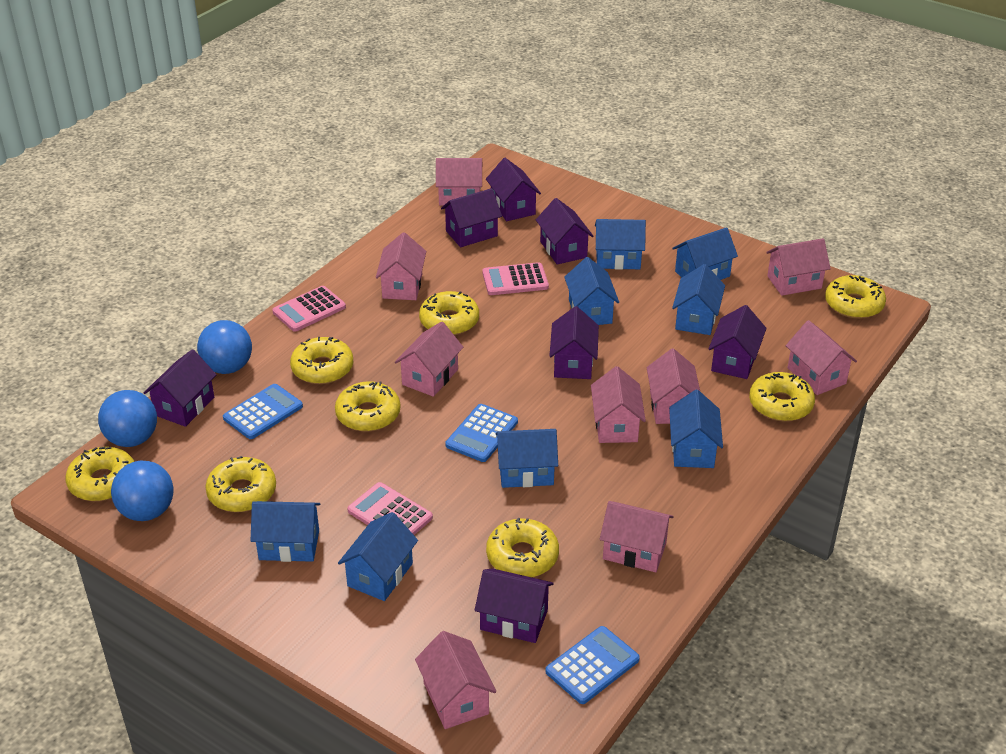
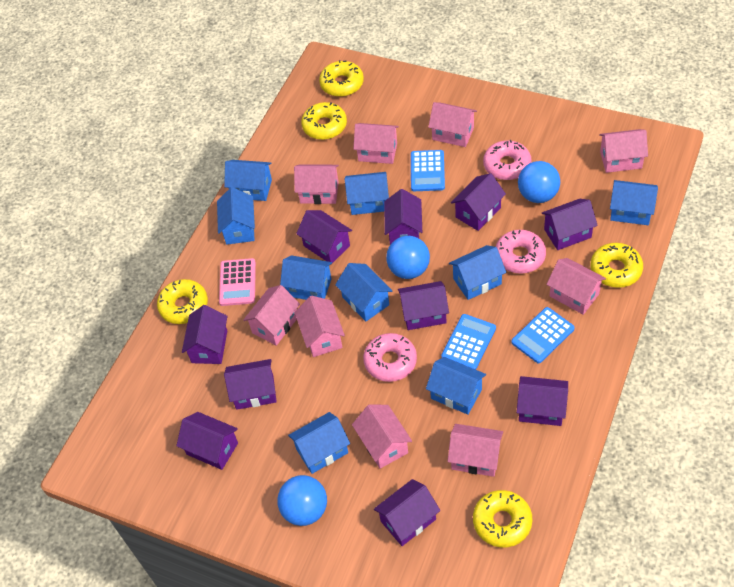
blue house: 8 -> 9
pink calculator: 3 -> 1
pink donut: 0 -> 3
purple house: 7 -> 10
yellow donut: 8 -> 5

